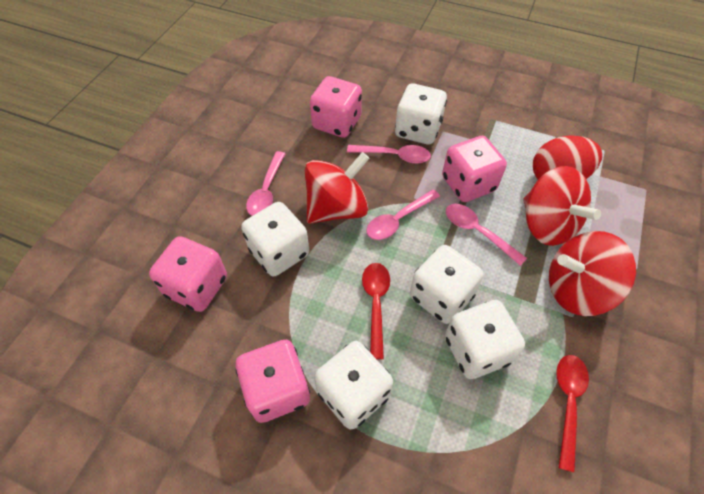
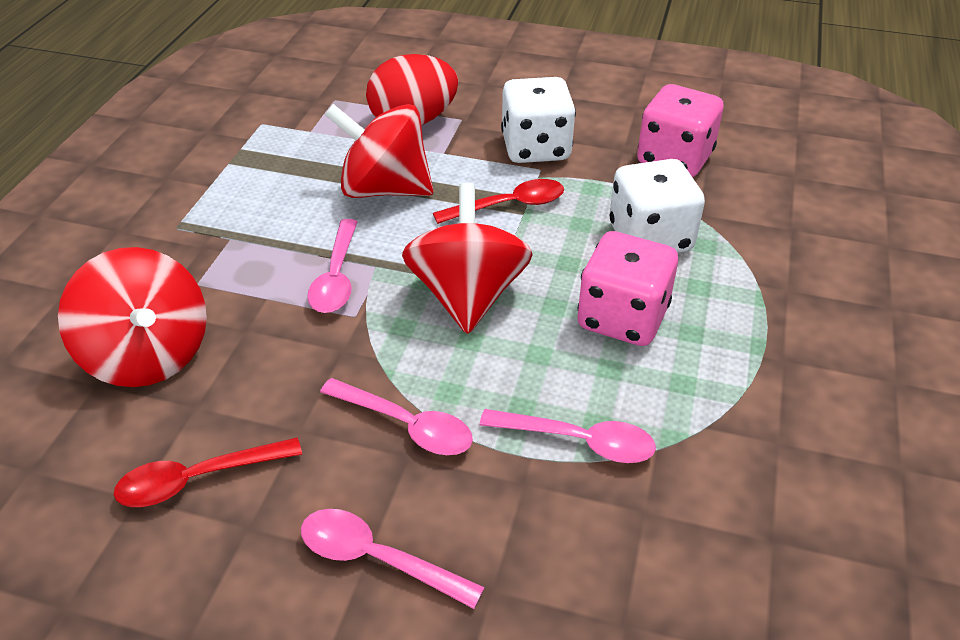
pink dice: 4 -> 2
white dice: 5 -> 2

